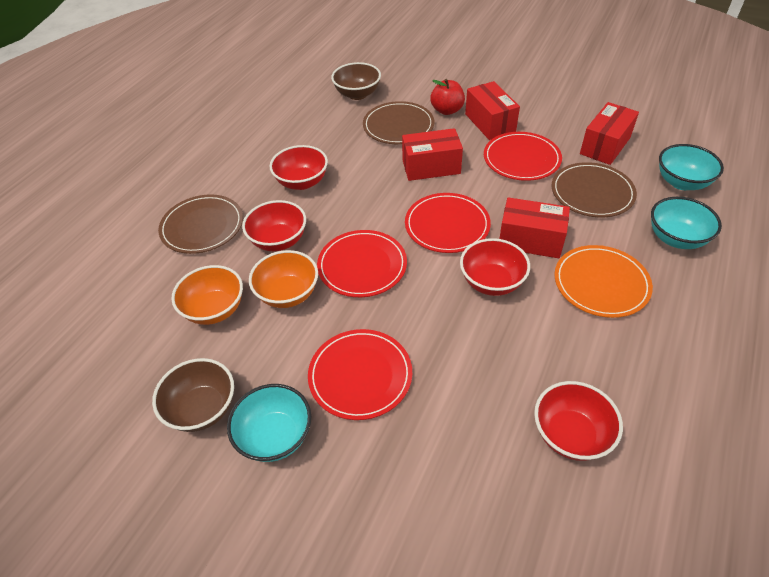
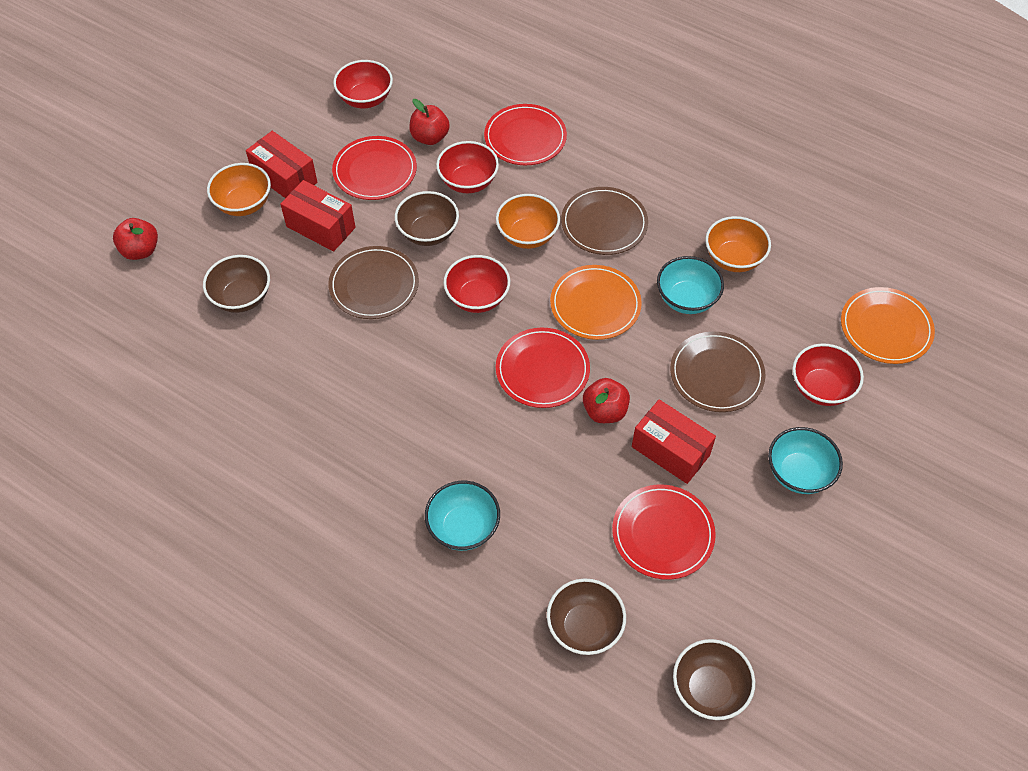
brown bowl: 2 -> 4
orange bowl: 2 -> 3
orange plate: 1 -> 2
red apple: 1 -> 3
red box: 4 -> 3

